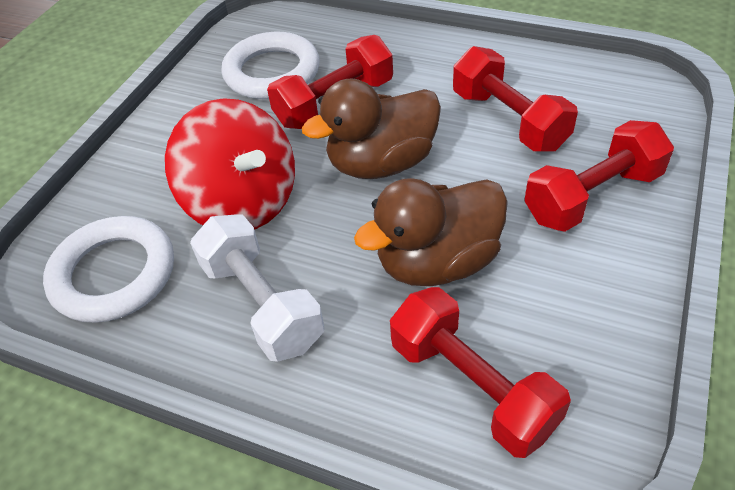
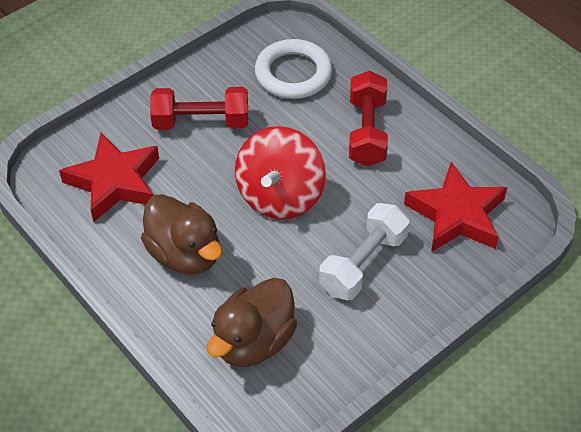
red dumbbell: 4 -> 2
red star: 0 -> 2
white ring: 2 -> 1

